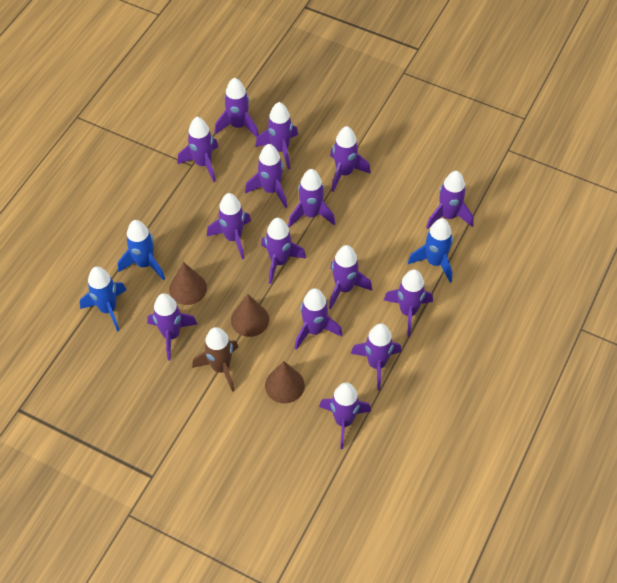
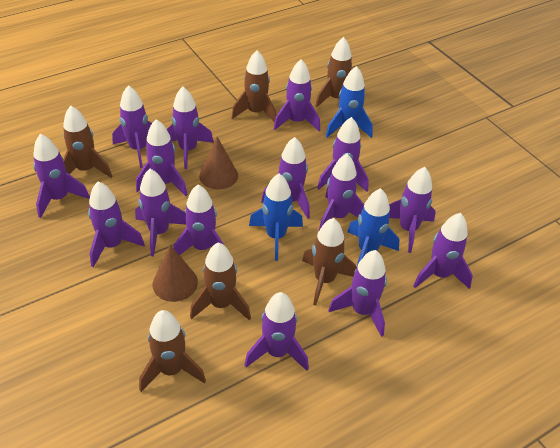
brown cone: 3 -> 2
brown rocket: 1 -> 6

